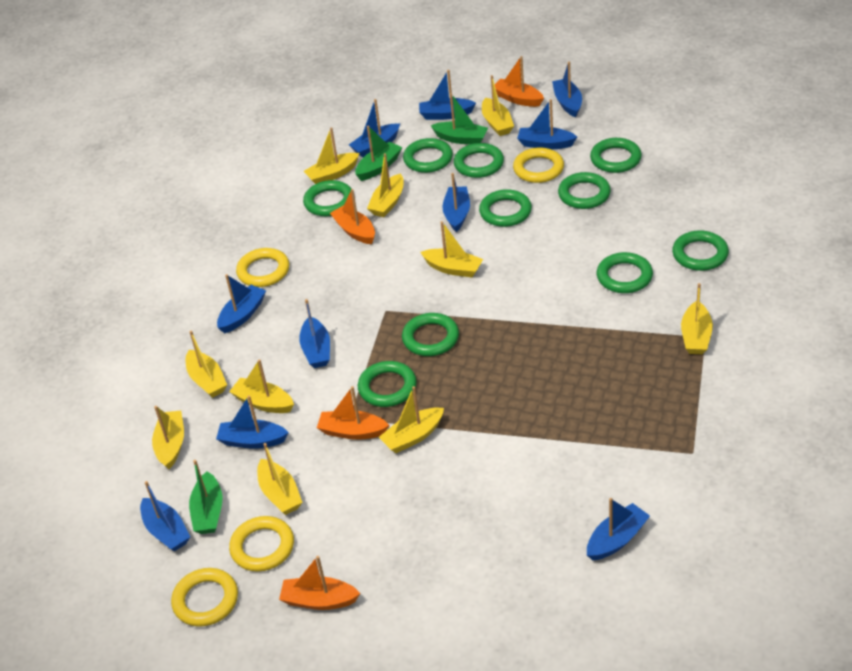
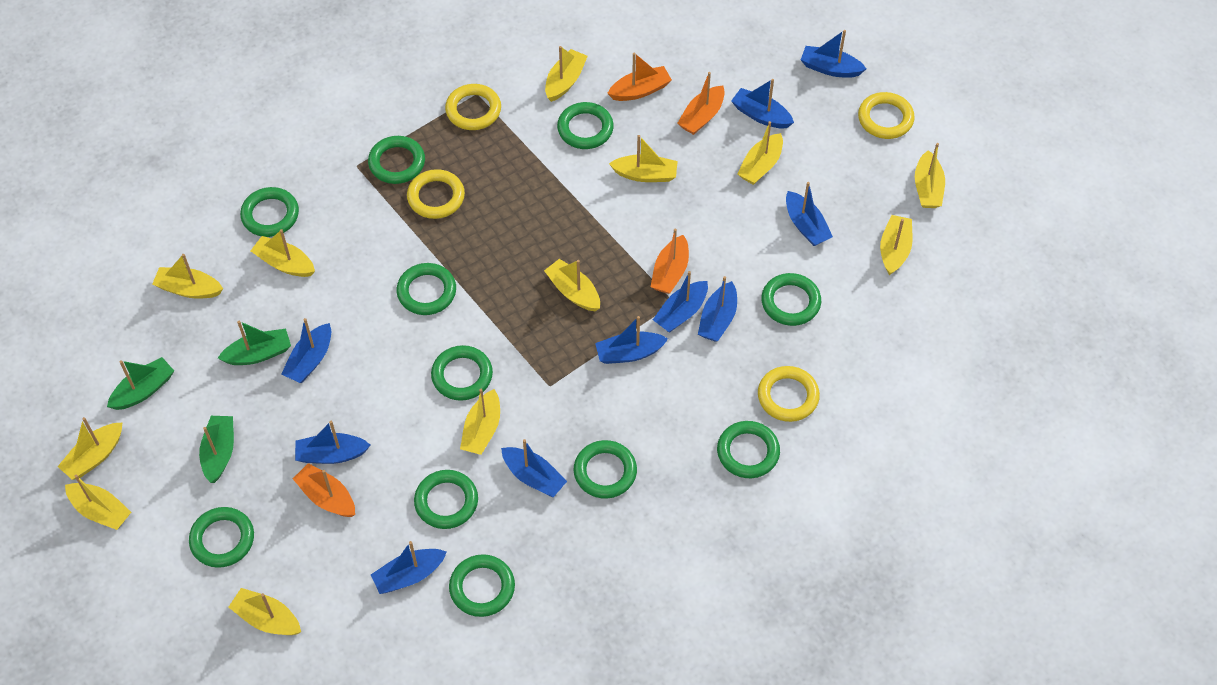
green ring: 10 -> 11
yellow boat: 10 -> 12

